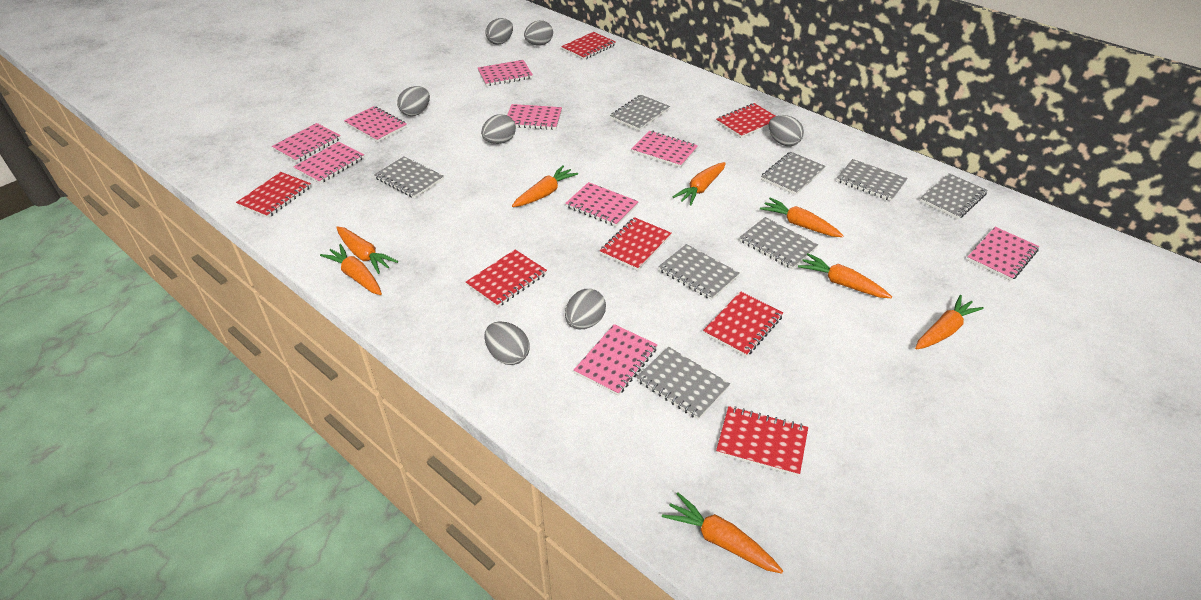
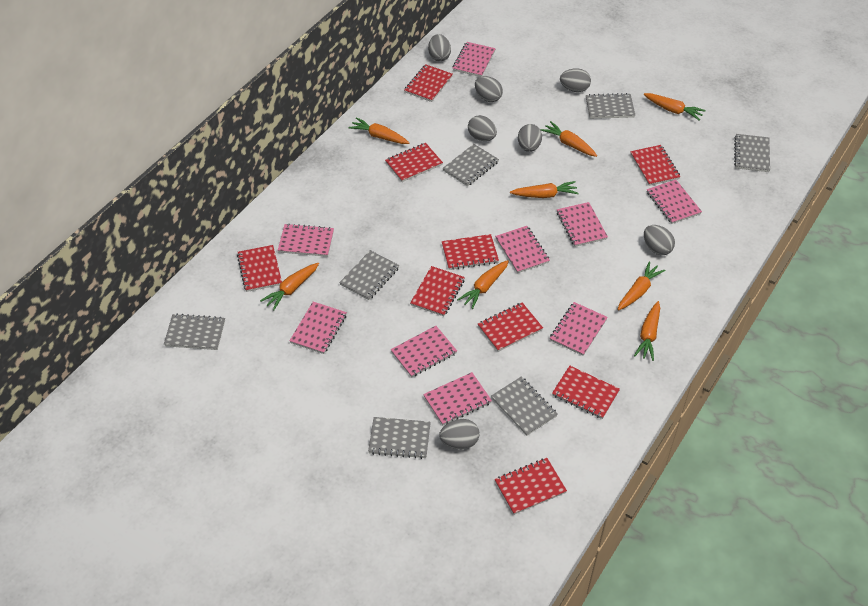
grey notebook: 8 -> 7
red notebook: 7 -> 9

